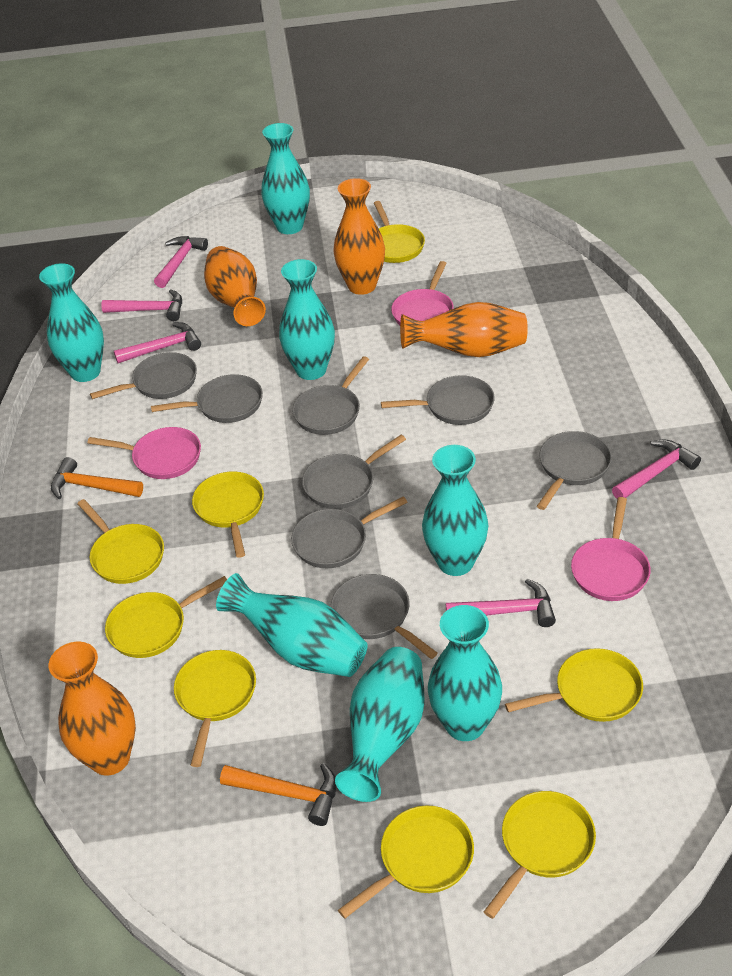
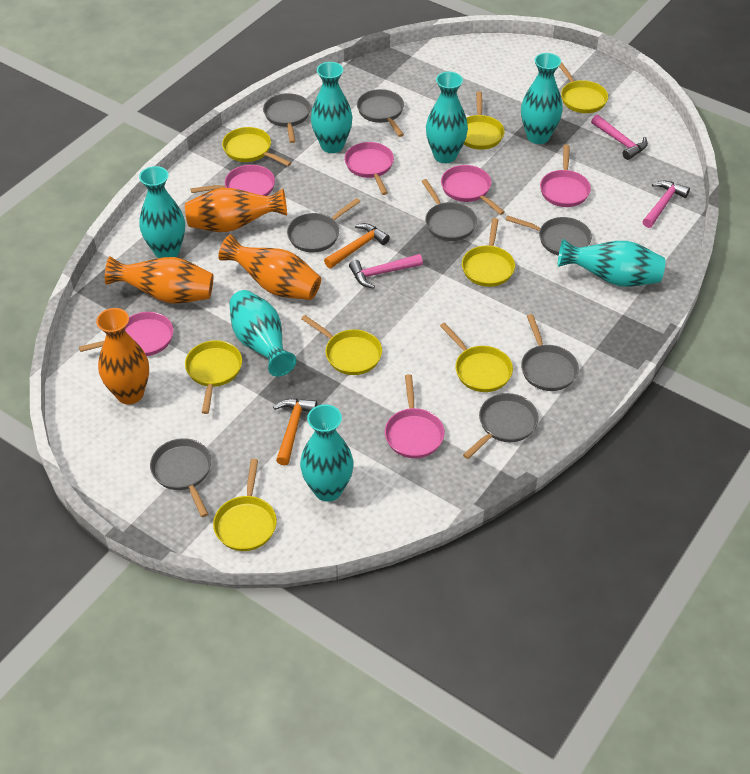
pink hammer: 5 -> 3
pink pan: 3 -> 6

